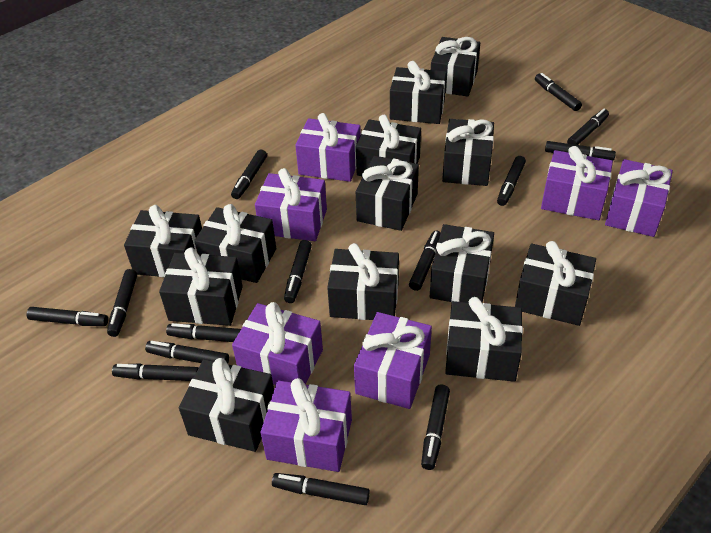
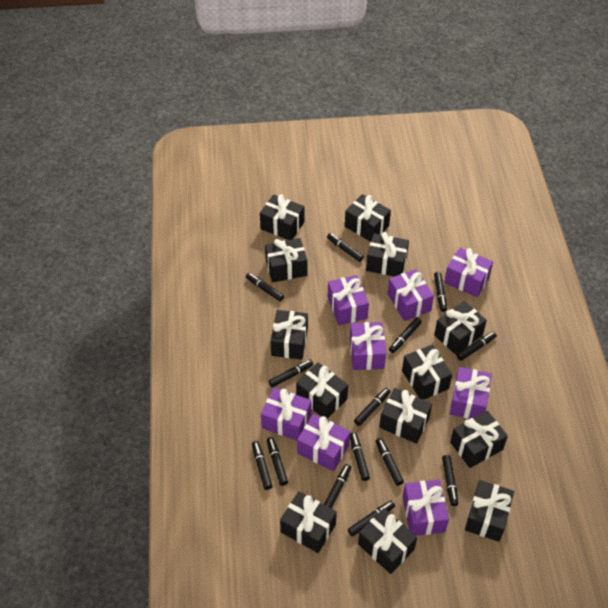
purple gift: 7 -> 8

